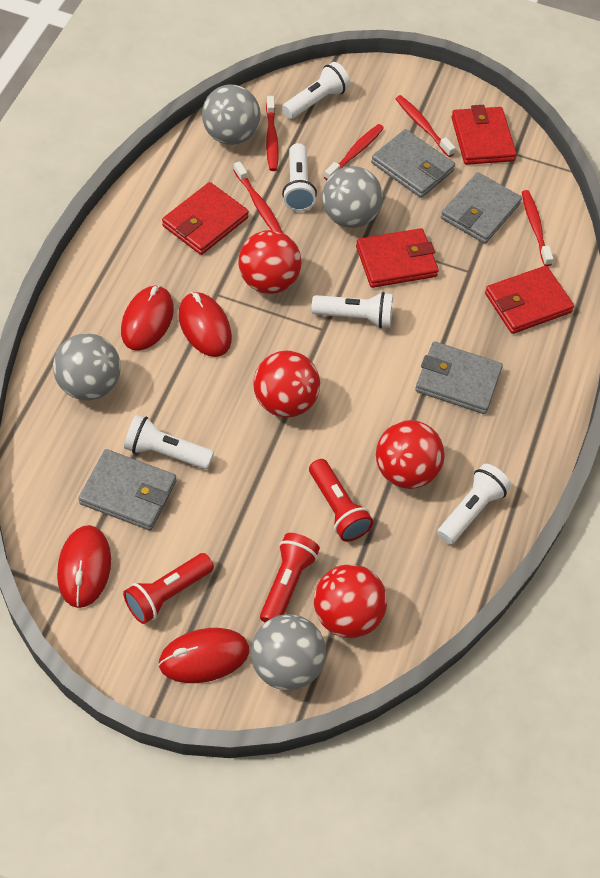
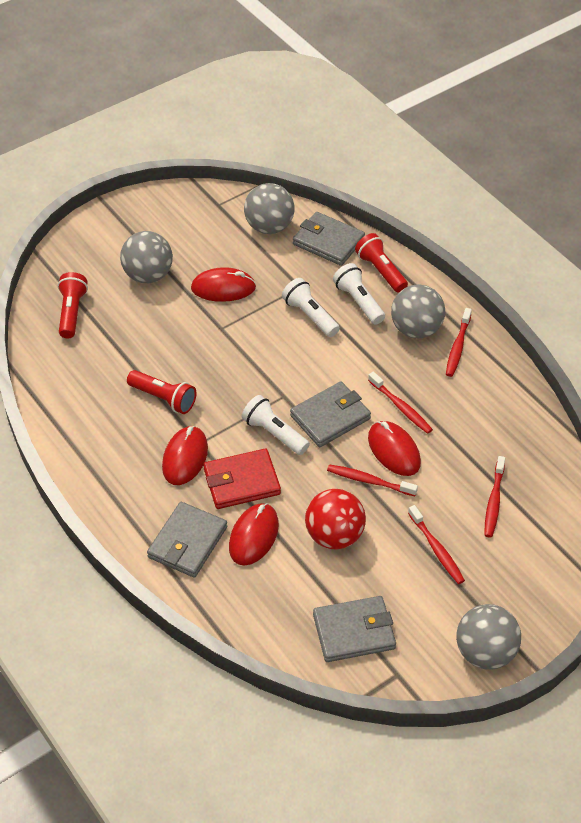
red ball: 4 -> 1
red wallet: 4 -> 1
white flashlight: 5 -> 3

